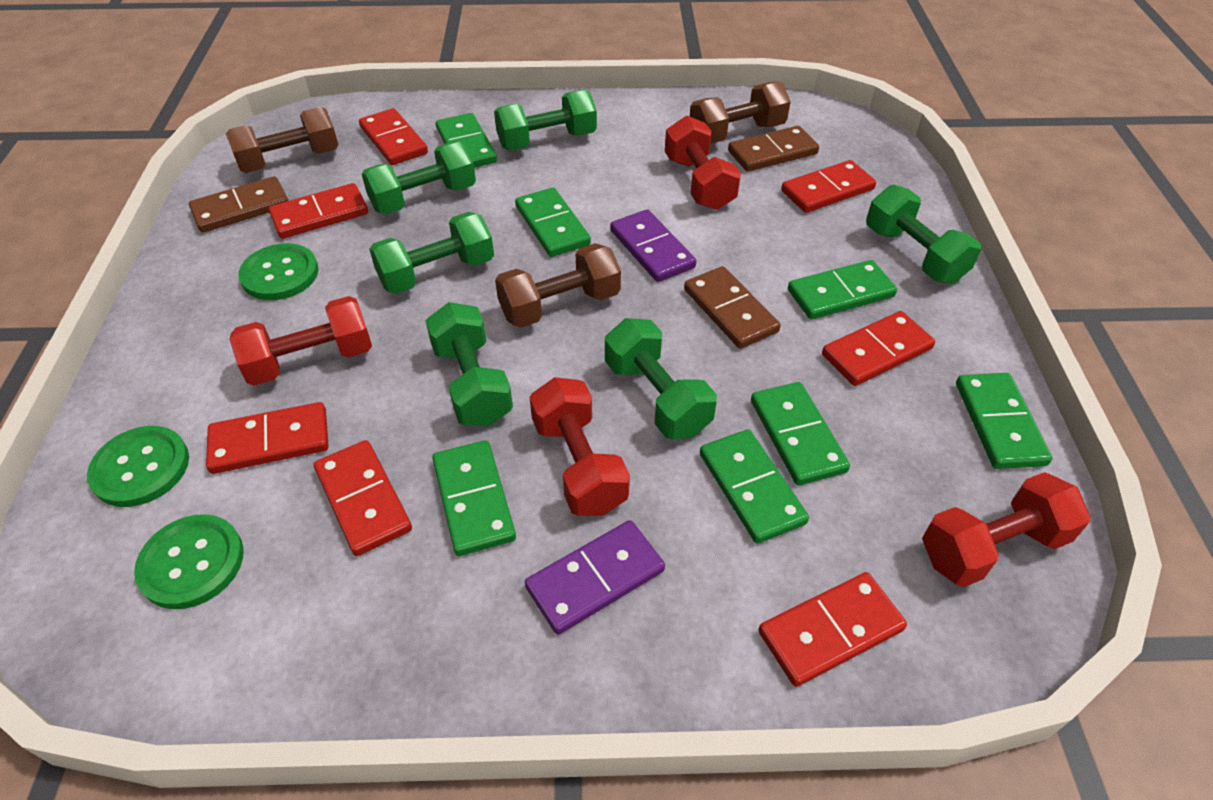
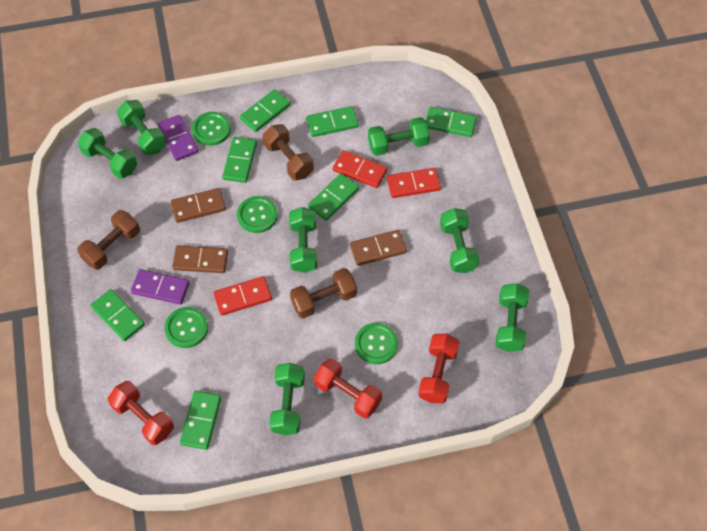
green button: 3 -> 4
green dumbbell: 6 -> 7
red domino: 7 -> 3
red dumbbell: 4 -> 3

